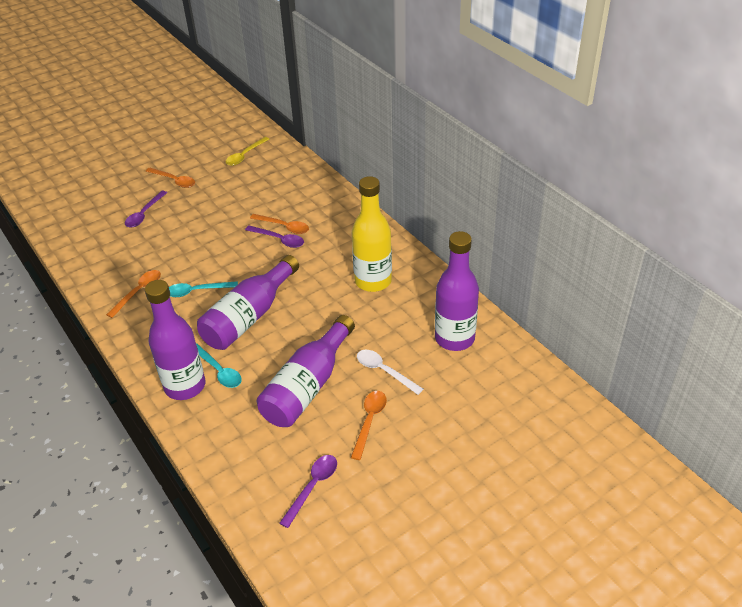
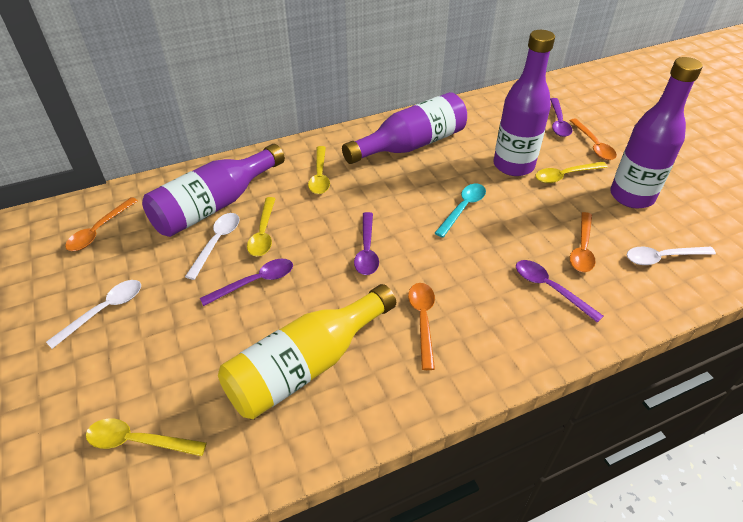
purple spoon: 3 -> 4
turquoise spoon: 2 -> 1
white spoon: 1 -> 3
yellow spoon: 1 -> 4

